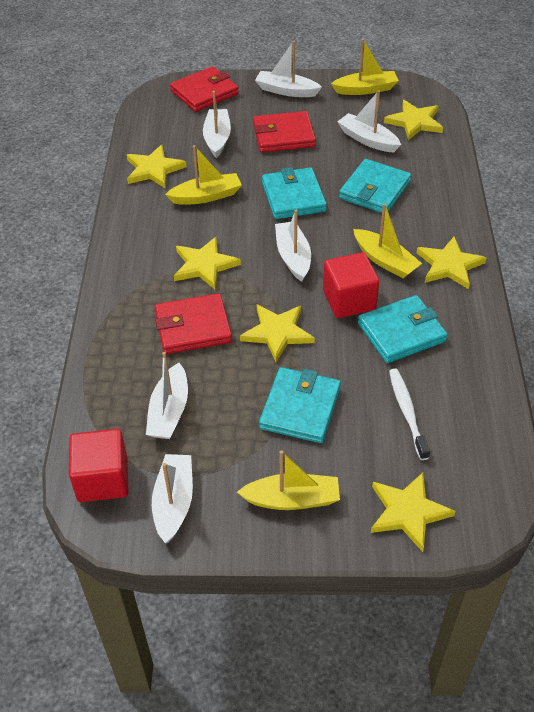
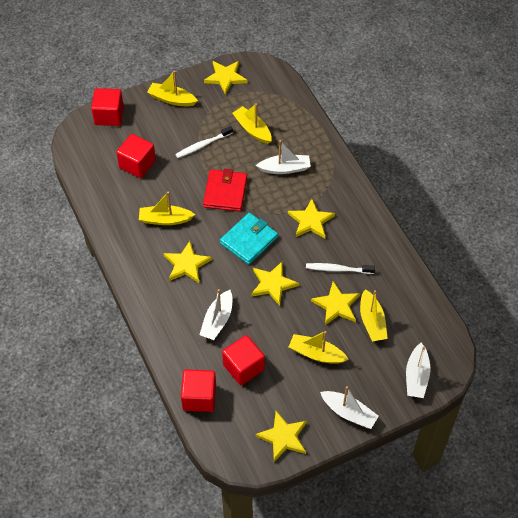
red cube: 2 -> 4
red wallet: 3 -> 1
turquoise wallet: 4 -> 1
white boat: 6 -> 4
white toothbrush: 1 -> 2
yellow boat: 4 -> 5

